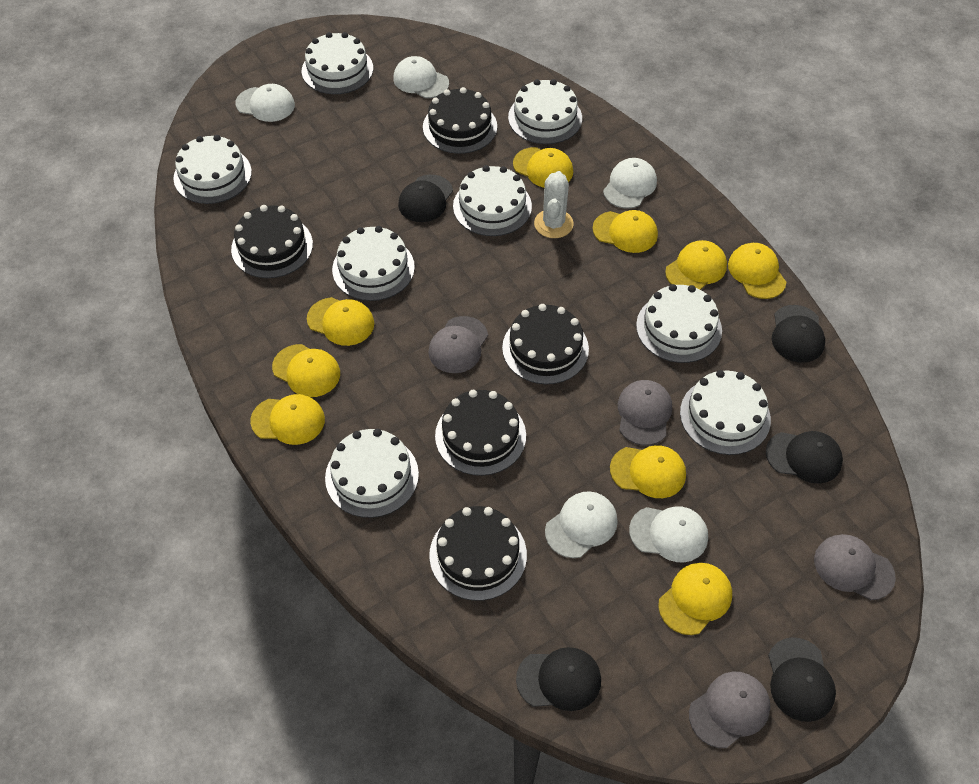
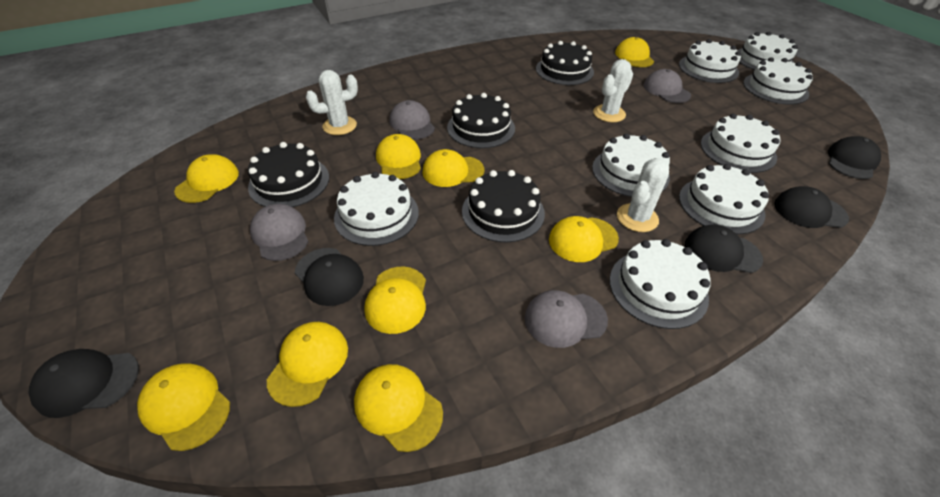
black cake: 5 -> 4
white cactus: 1 -> 3
white cap: 5 -> 0

